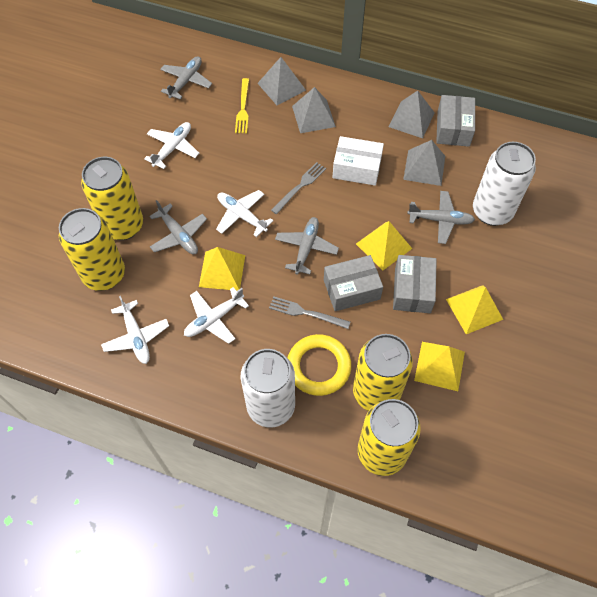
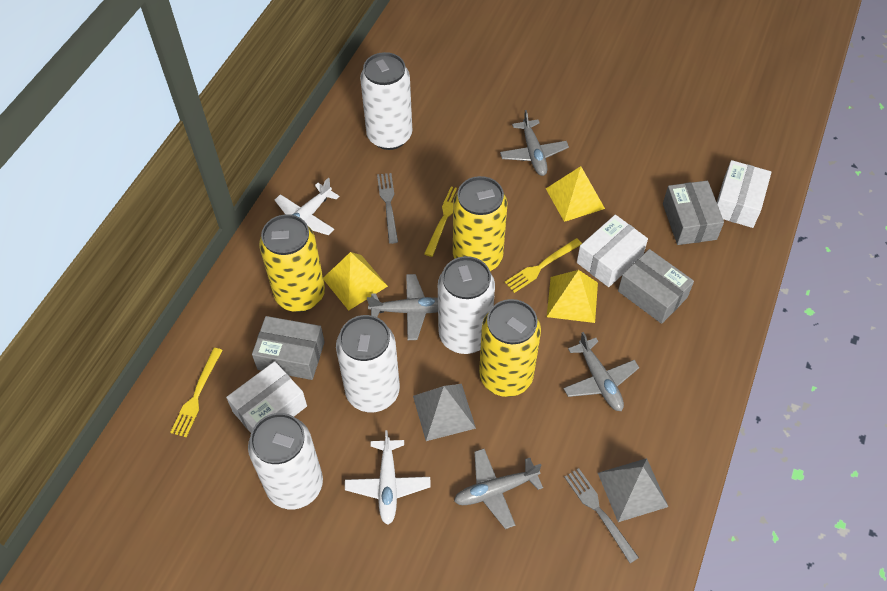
grey pyramid: 4 -> 2
white box: 1 -> 3
white can: 2 -> 4
white plane: 4 -> 2
yellow can: 4 -> 3
yellow fork: 1 -> 3
yellow pyramid: 4 -> 3
yellow ring: 1 -> 0

